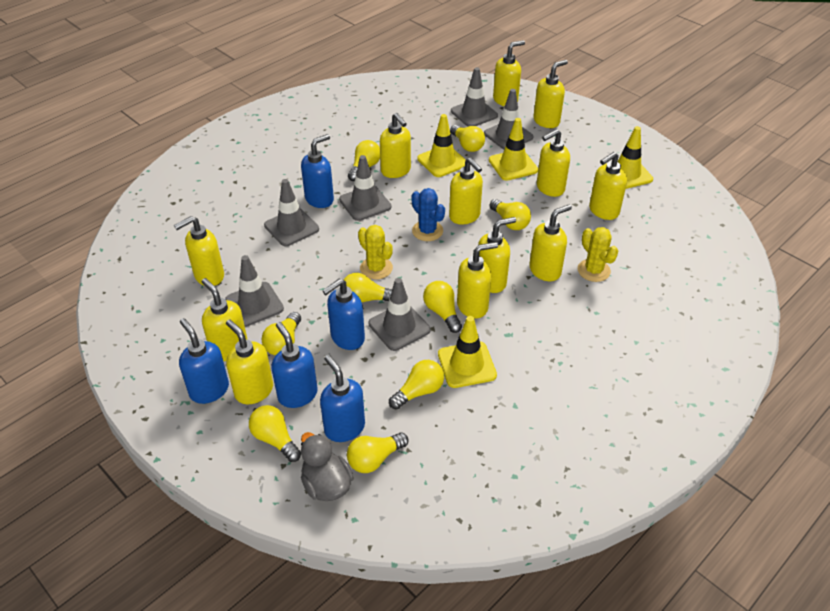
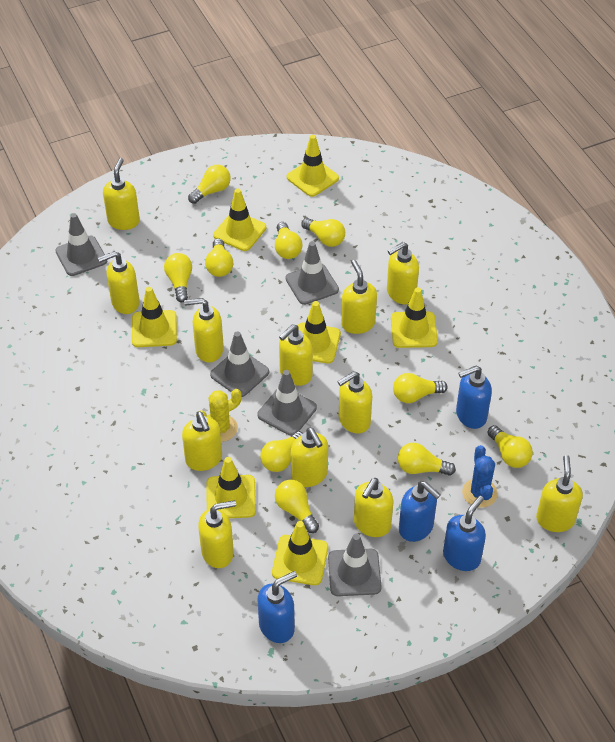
blue soap dispenser: 5 -> 4
grey duck: 1 -> 0
grey traffic cone: 6 -> 5
yellow cactus: 2 -> 1
yellow light bulb: 9 -> 10
yellow traffic cone: 4 -> 7

